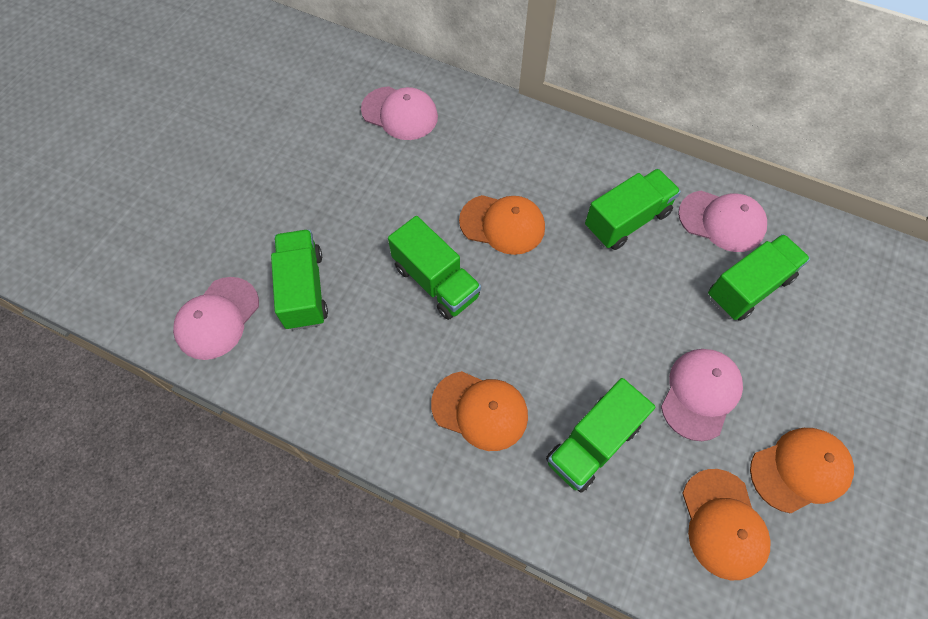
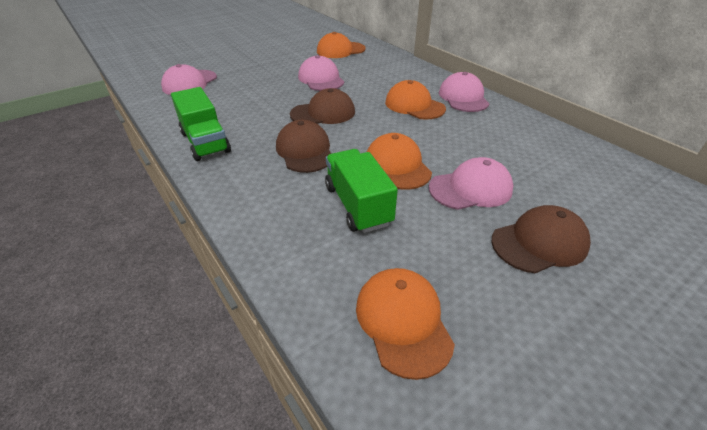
brown cap: 0 -> 3
green truck: 5 -> 2

